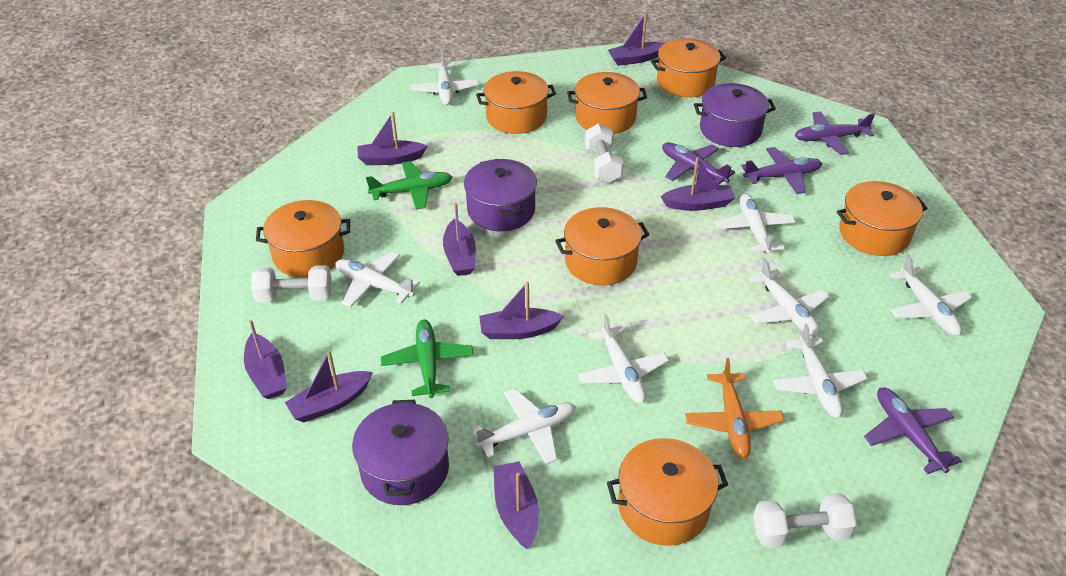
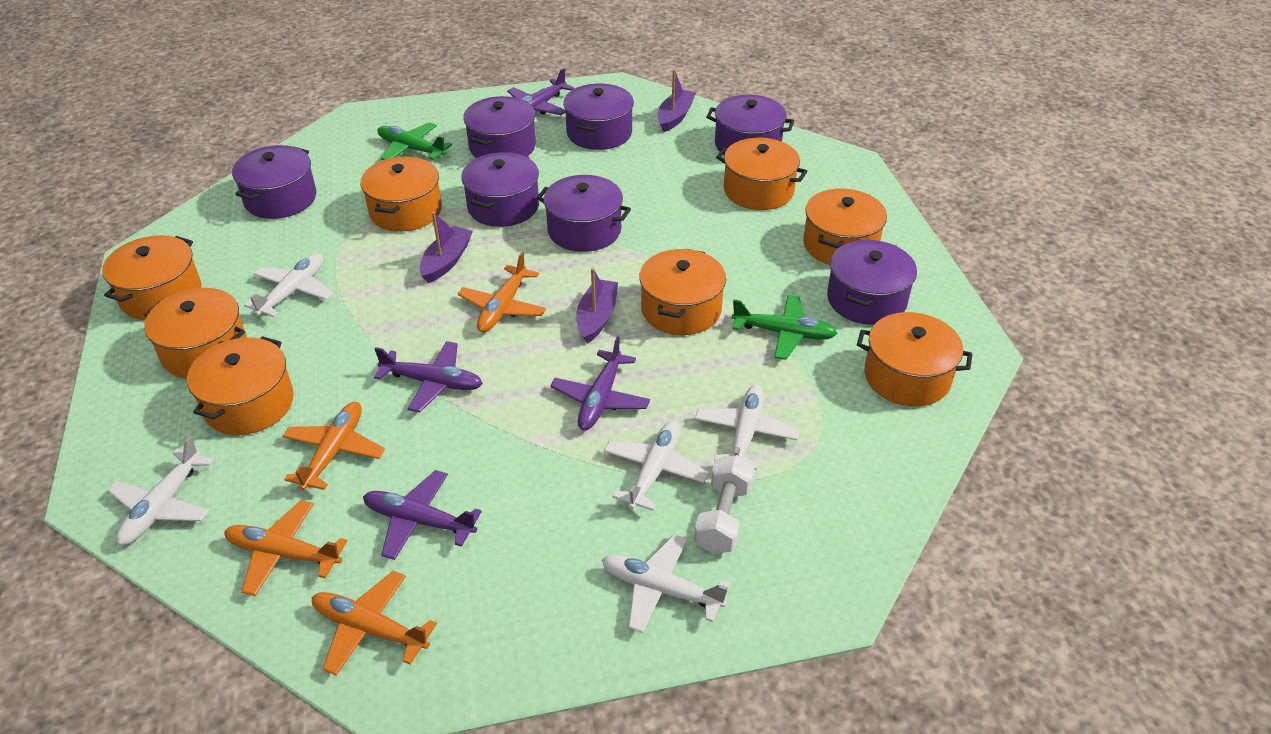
orange plane: 1 -> 4
orange pot: 7 -> 8
purple boat: 8 -> 3
purple pot: 3 -> 7
white dumbbell: 3 -> 1
white plane: 8 -> 5

